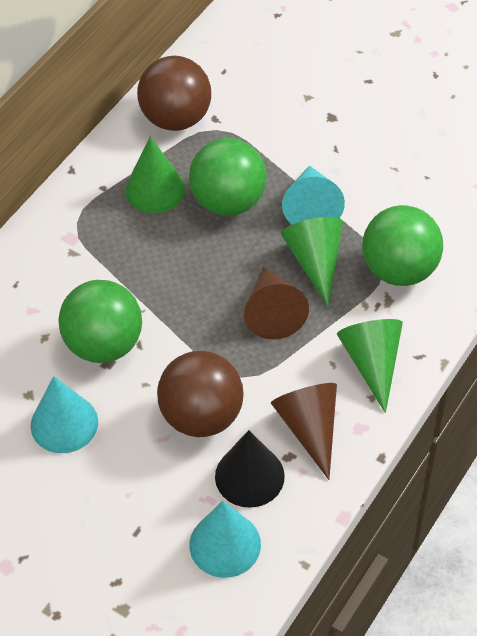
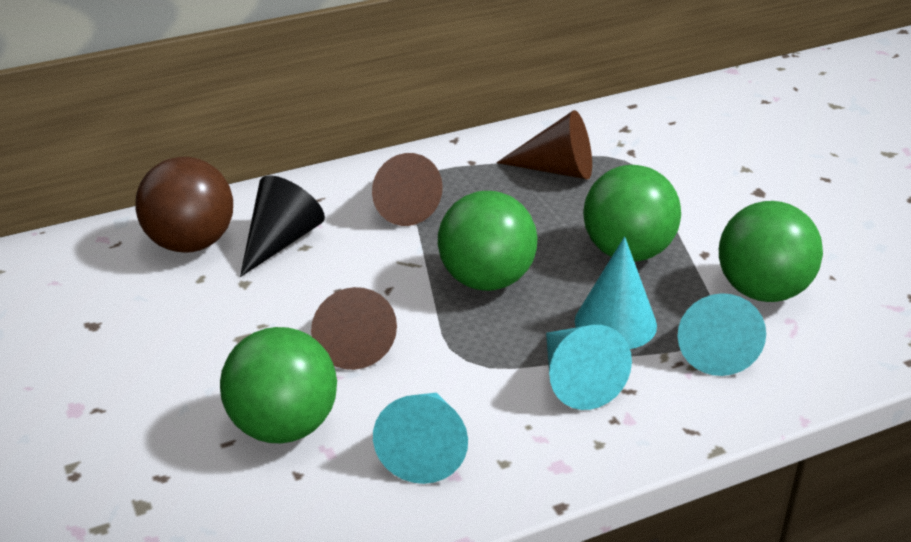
brown ball: 2 -> 1
brown cone: 2 -> 3
green ball: 3 -> 4
green cone: 3 -> 0
turquoise cone: 3 -> 4

